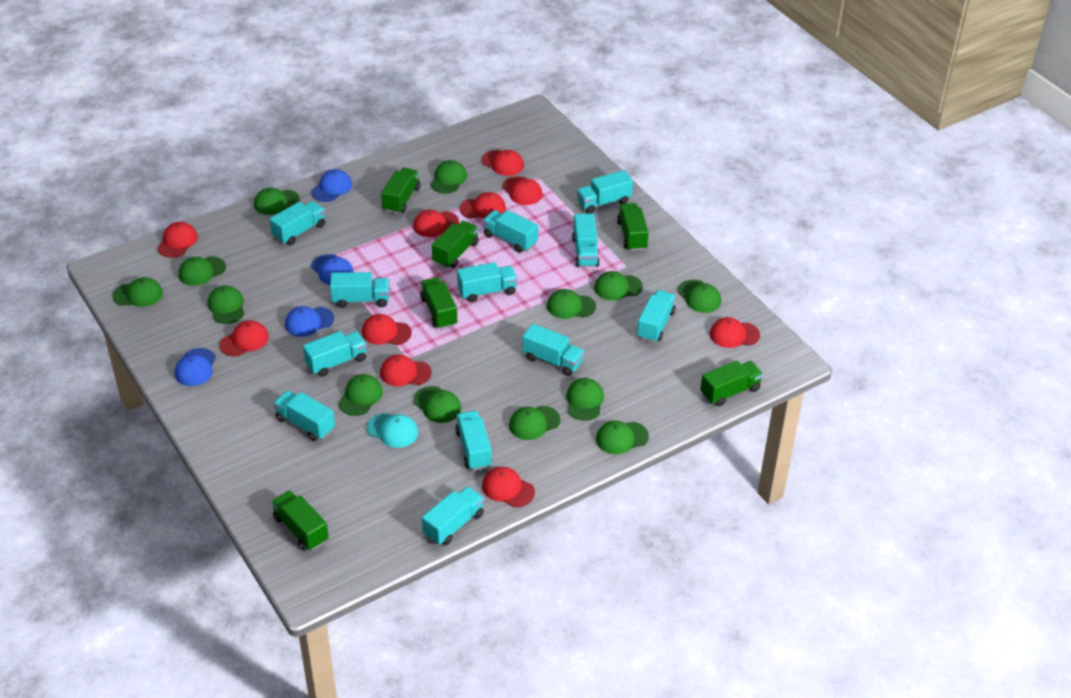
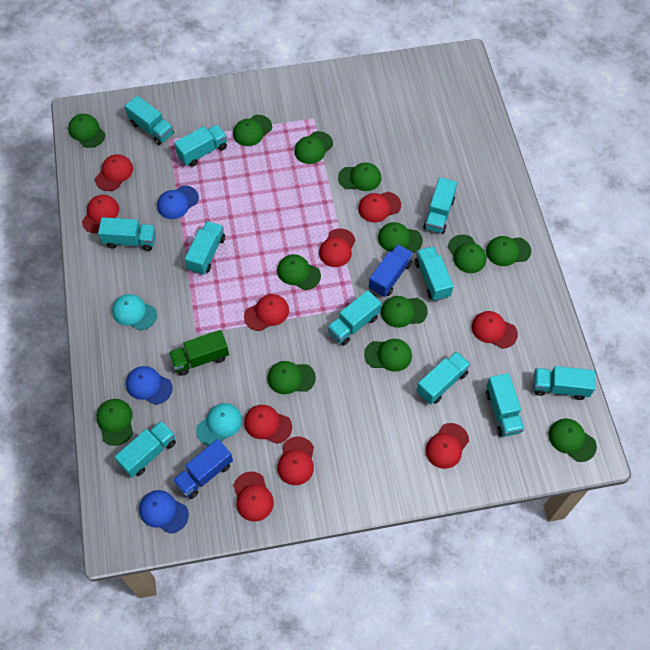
blue cap: 4 -> 3
blue truck: 0 -> 2
green truck: 6 -> 1
turquoise cap: 1 -> 2
turquoise truck: 12 -> 11

